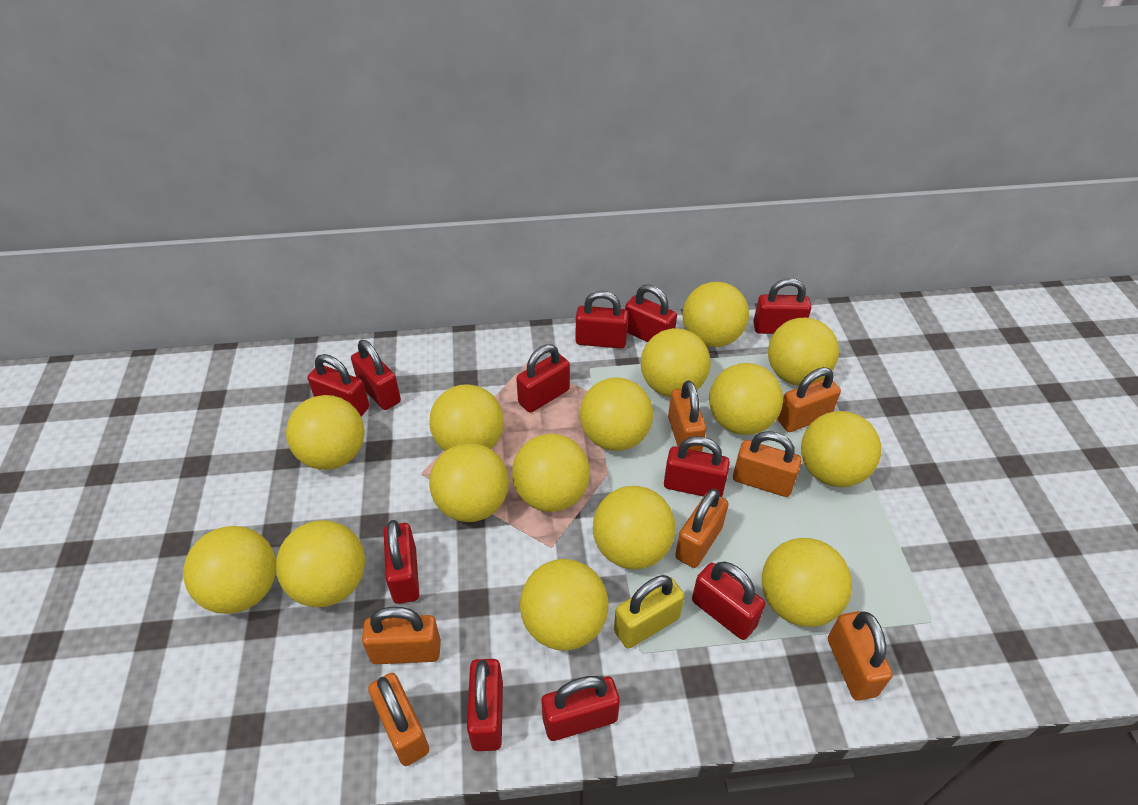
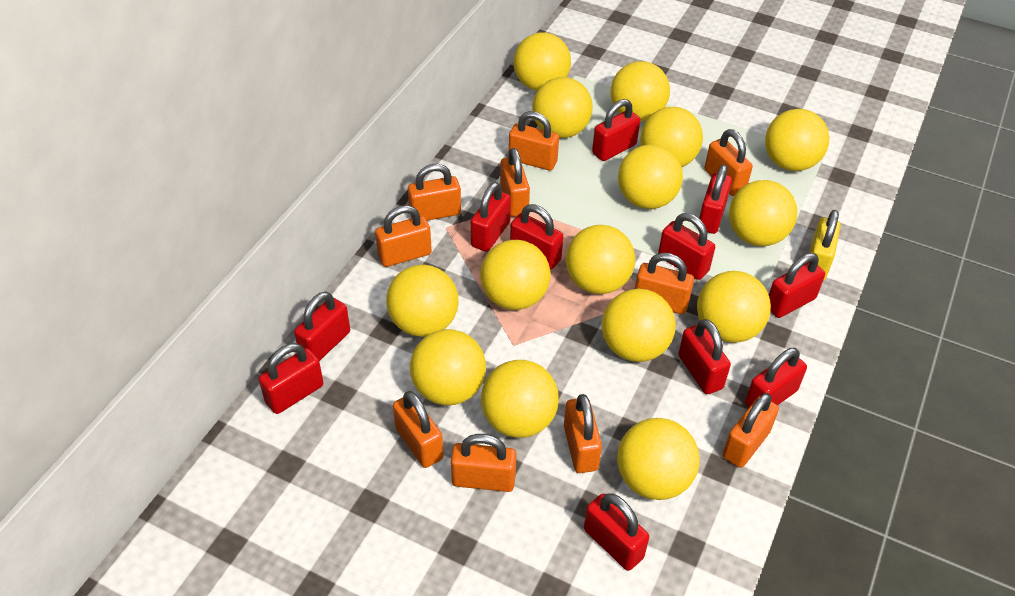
orange padlock: 7 -> 10

